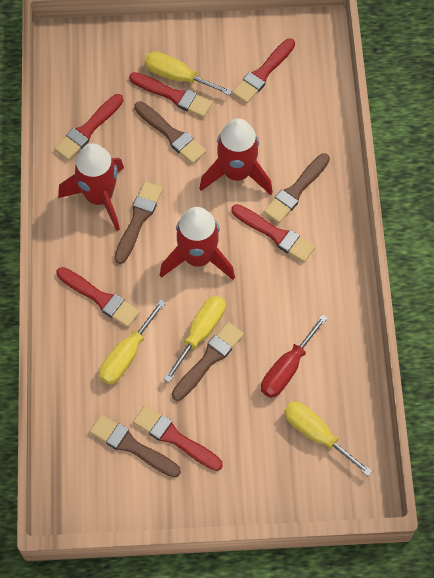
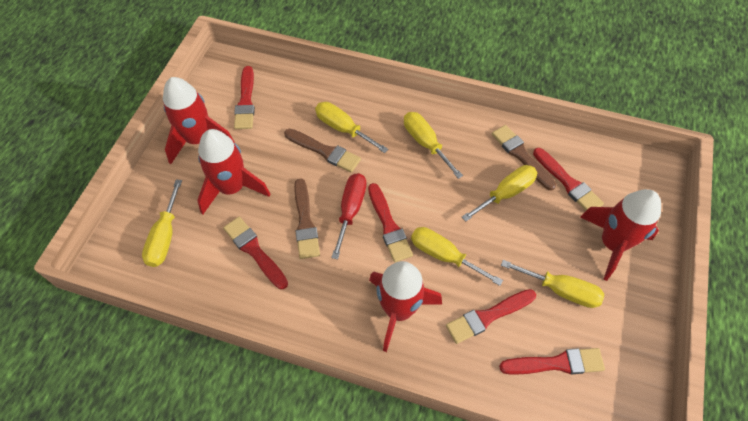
brown brush: 5 -> 3
red rocket: 3 -> 4
yellow screwdriver: 4 -> 6

